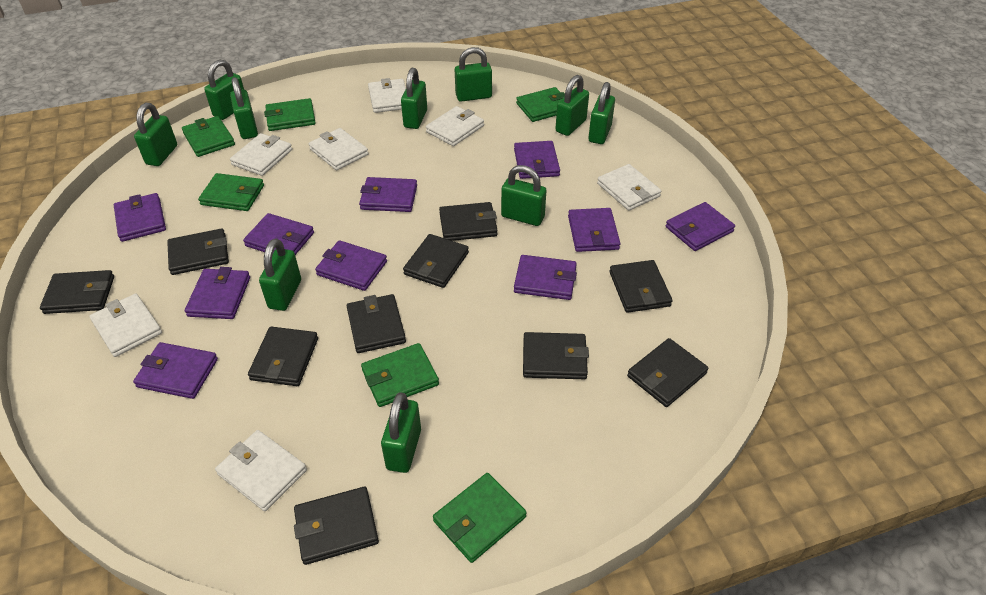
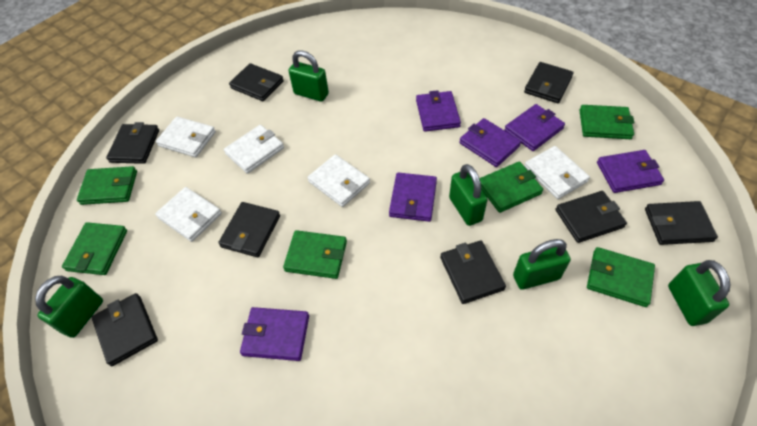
black wallet: 10 -> 8
green padlock: 10 -> 5
purple wallet: 10 -> 6
white wallet: 7 -> 5

